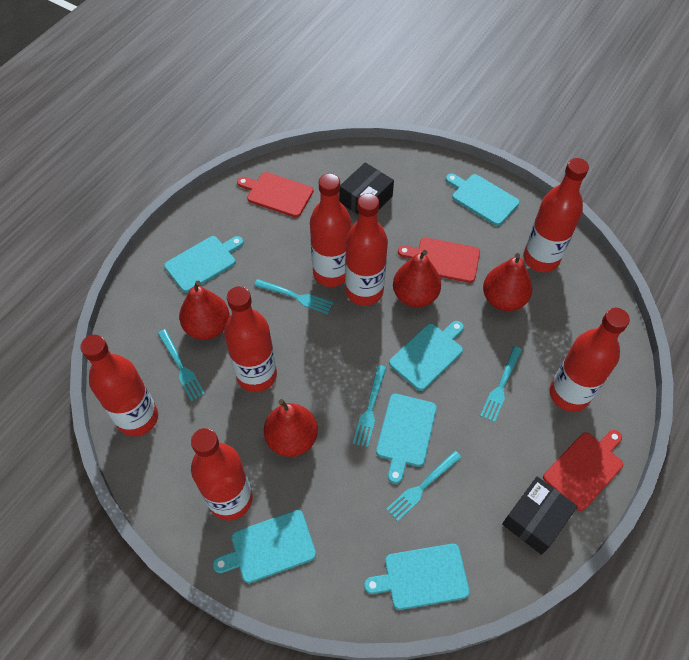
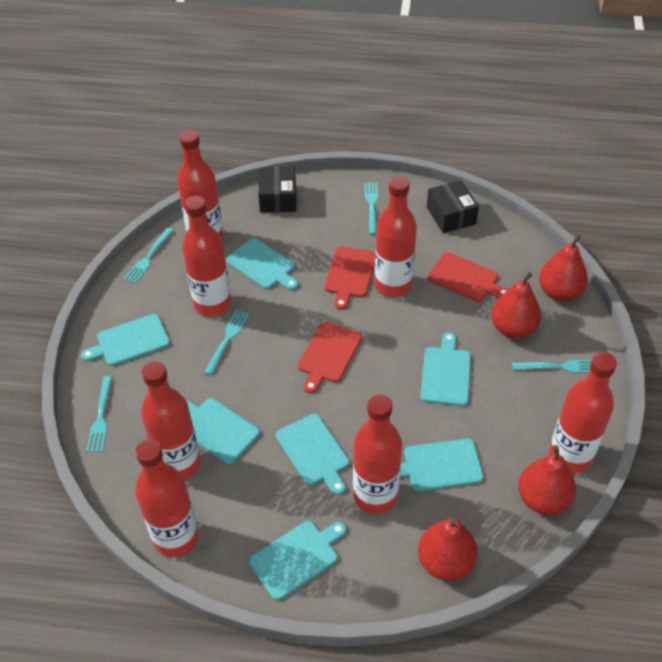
turquoise cutting board: 6 -> 7

